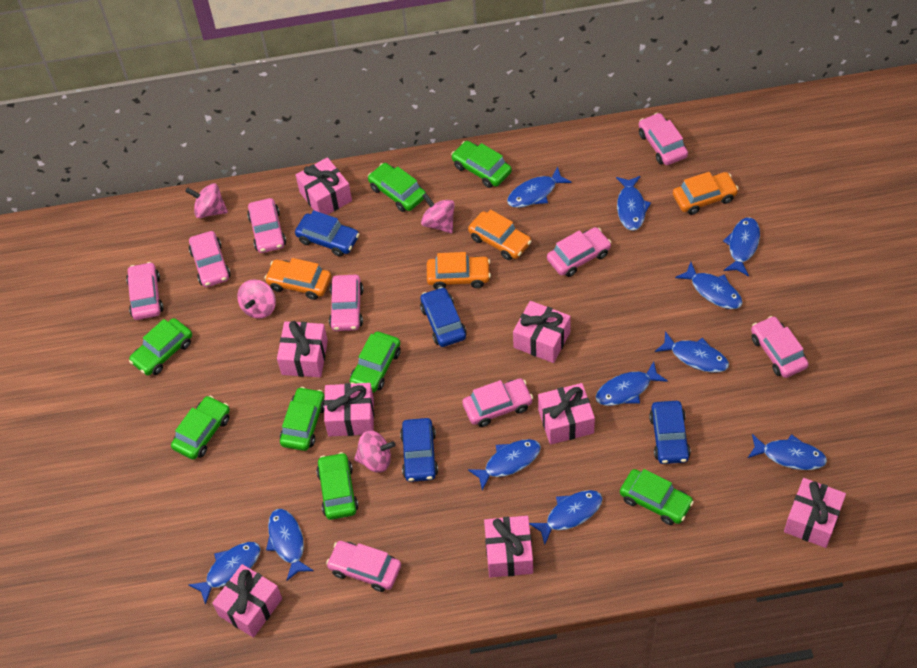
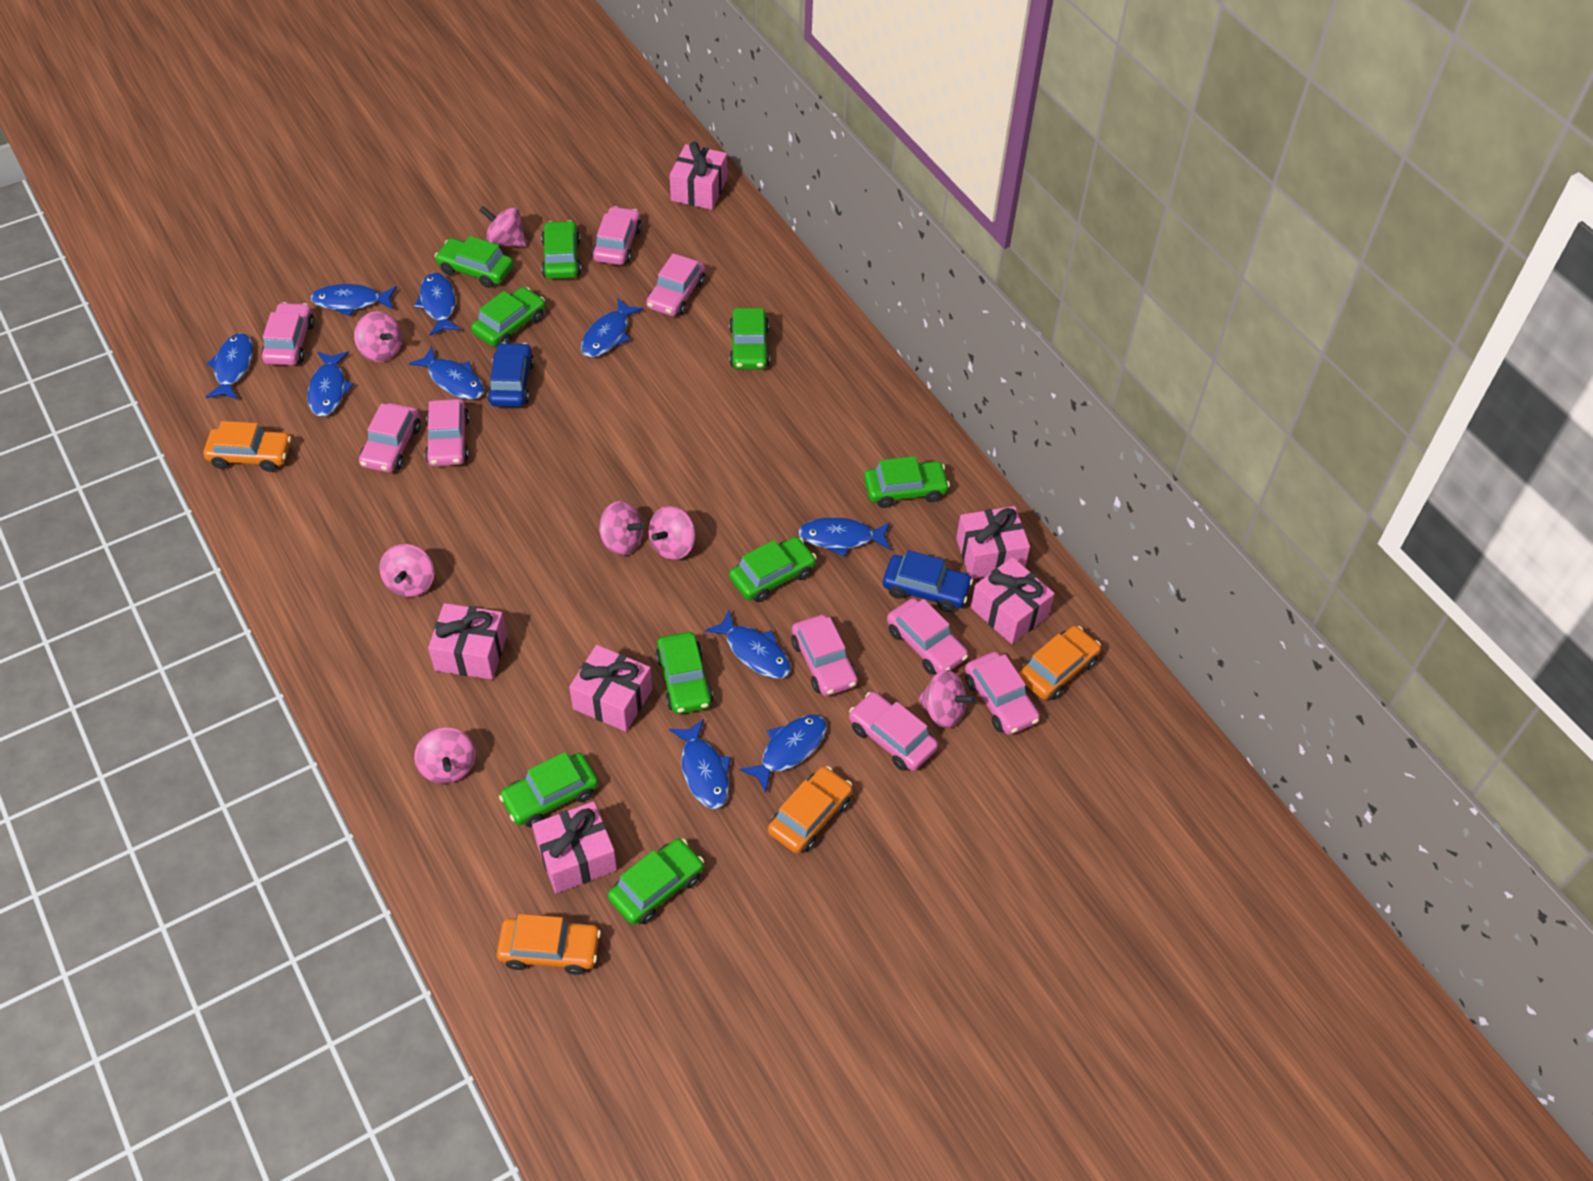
blue car: 4 -> 2
blue fish: 11 -> 10
green car: 8 -> 9
pink gift: 8 -> 6
pink spinning top: 4 -> 7

